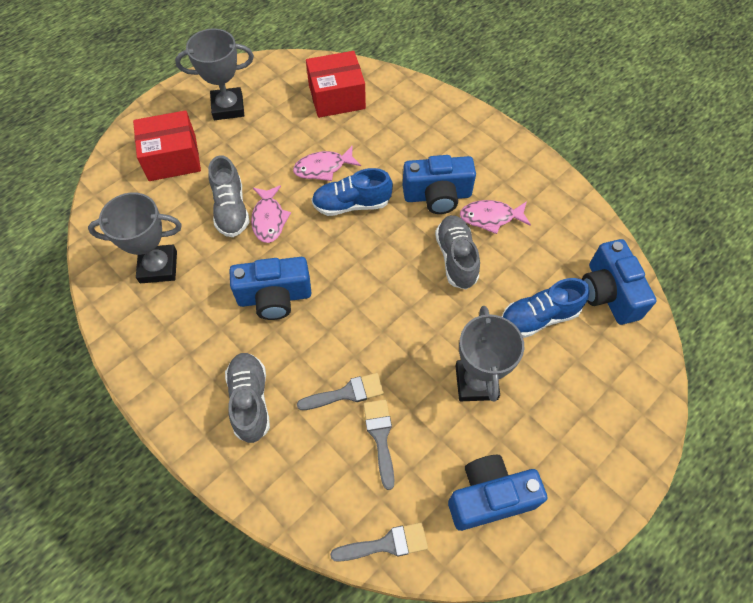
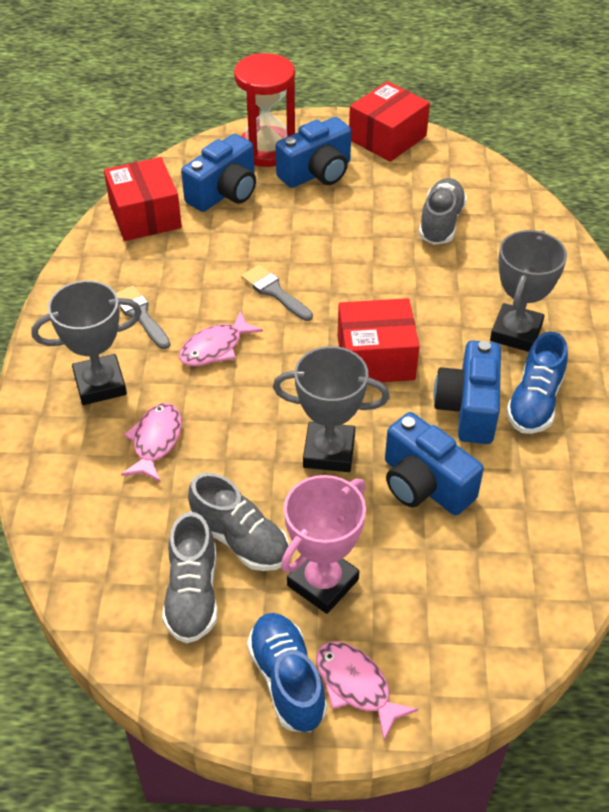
grey brush: 3 -> 2
pink trophy: 0 -> 1
red box: 2 -> 3
red hourglass: 0 -> 1

